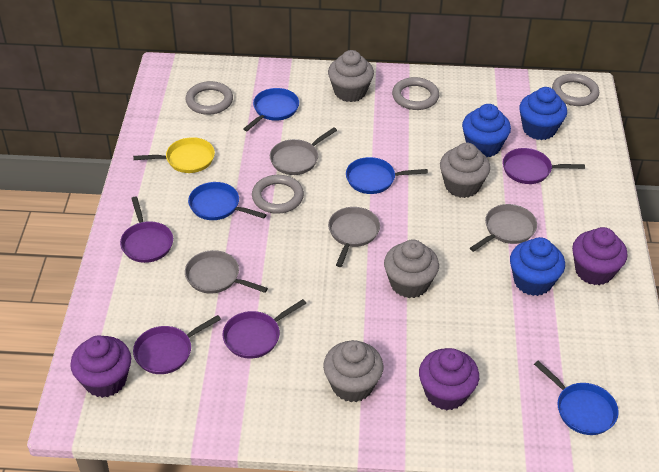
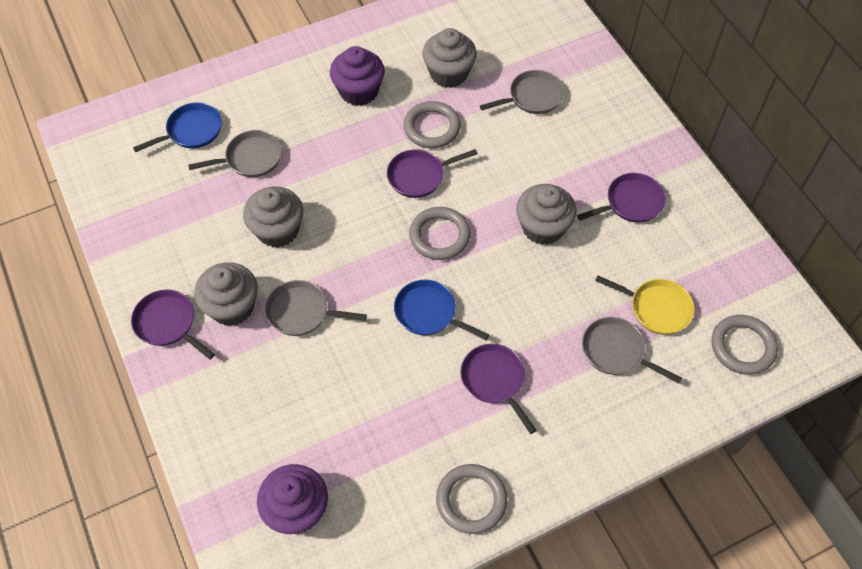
blue cupcake: 3 -> 0
blue pan: 4 -> 2
purple cupcake: 3 -> 2

